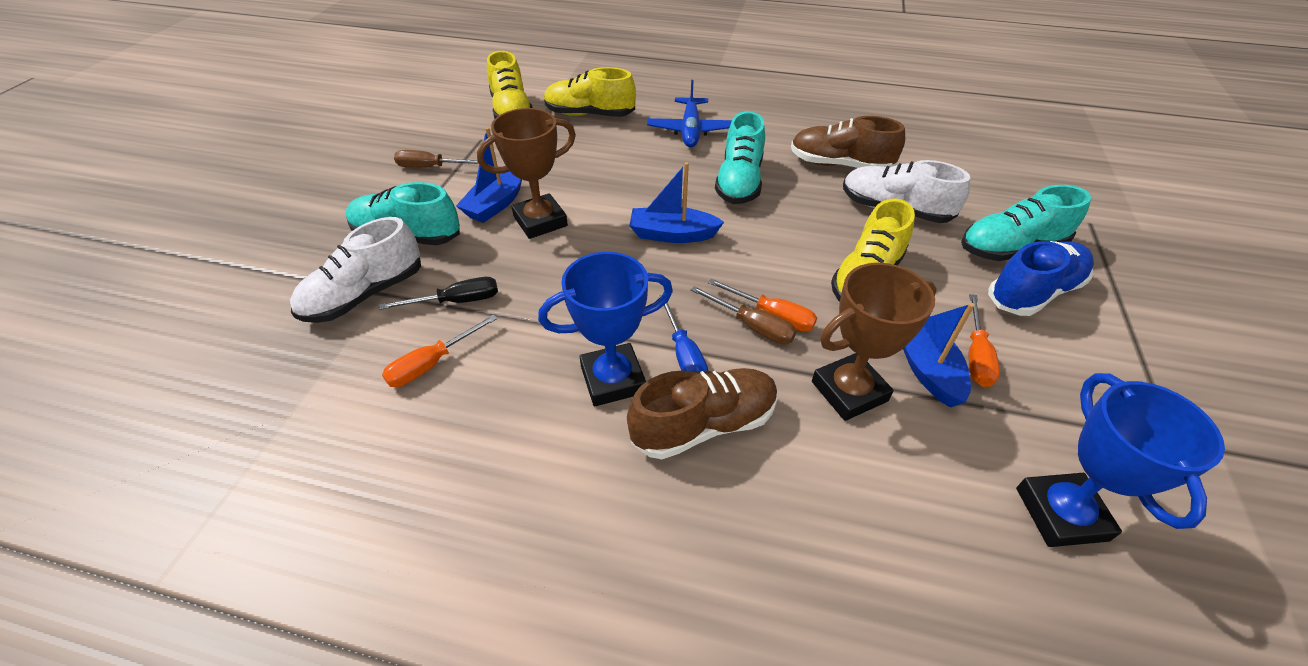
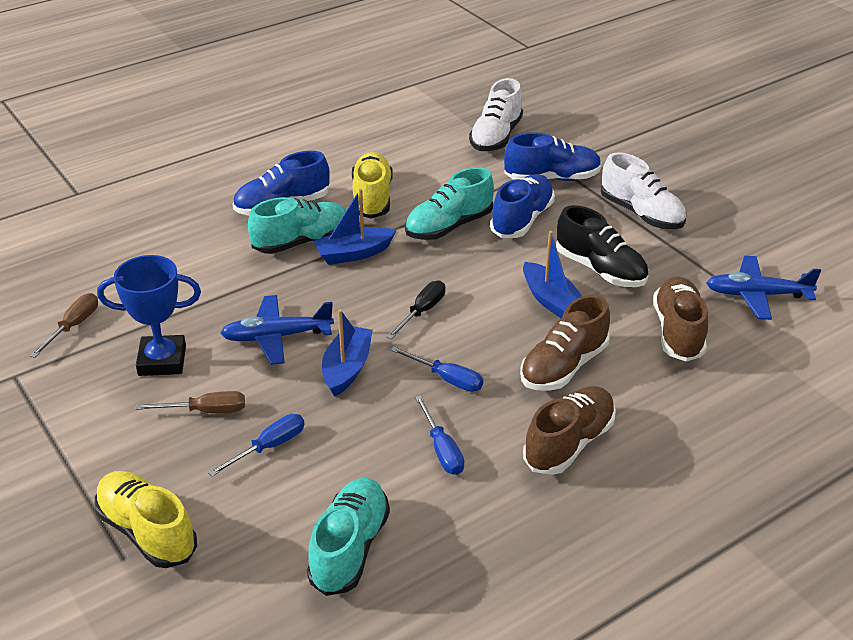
black shoe: 0 -> 1
blue plane: 1 -> 2
blue screwdriver: 1 -> 3
blue shoe: 1 -> 3
blue trophy: 2 -> 1
brown shoe: 2 -> 3
brown trophy: 2 -> 0
orange screwdriver: 3 -> 0
yellow shoe: 3 -> 2

